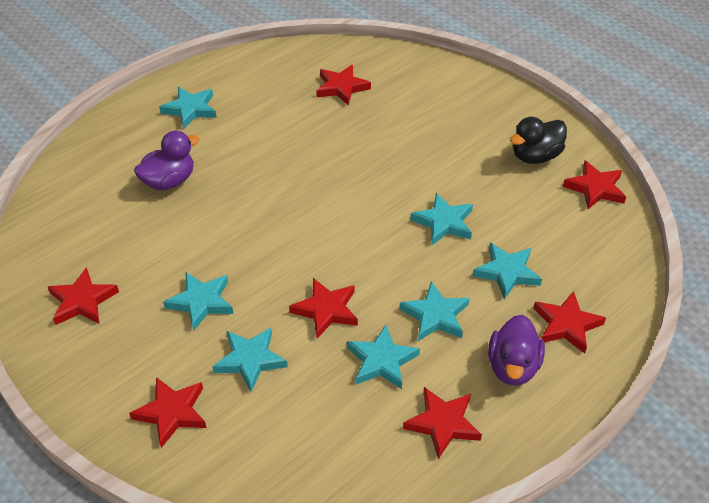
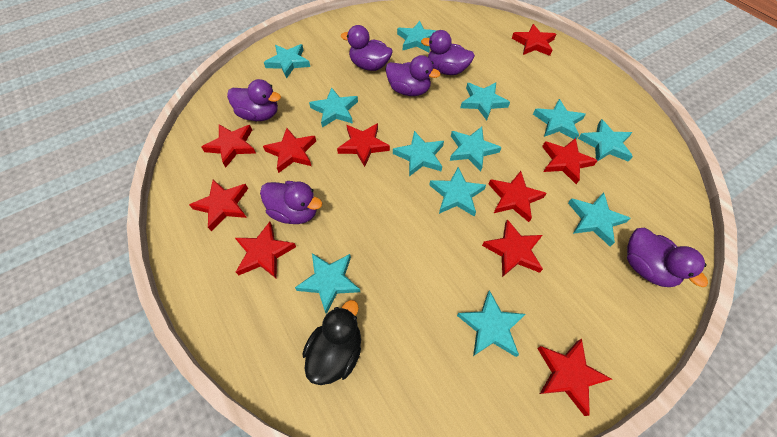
purple duck: 2 -> 6
red star: 7 -> 10
turquoise star: 7 -> 12

